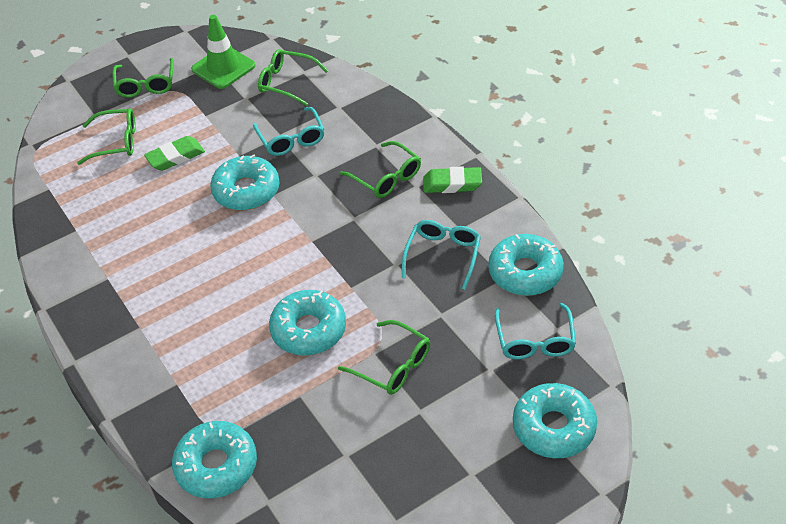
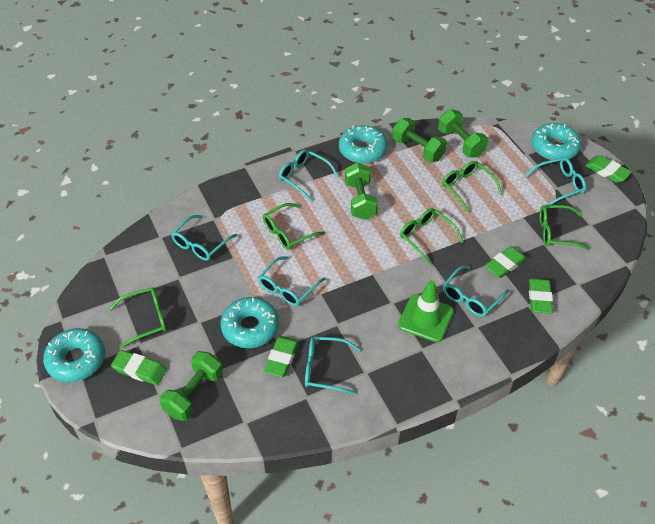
green dumbbell: 0 -> 4
green eraser: 2 -> 5
turquoise donut: 5 -> 4
turquoise glasses: 3 -> 6

